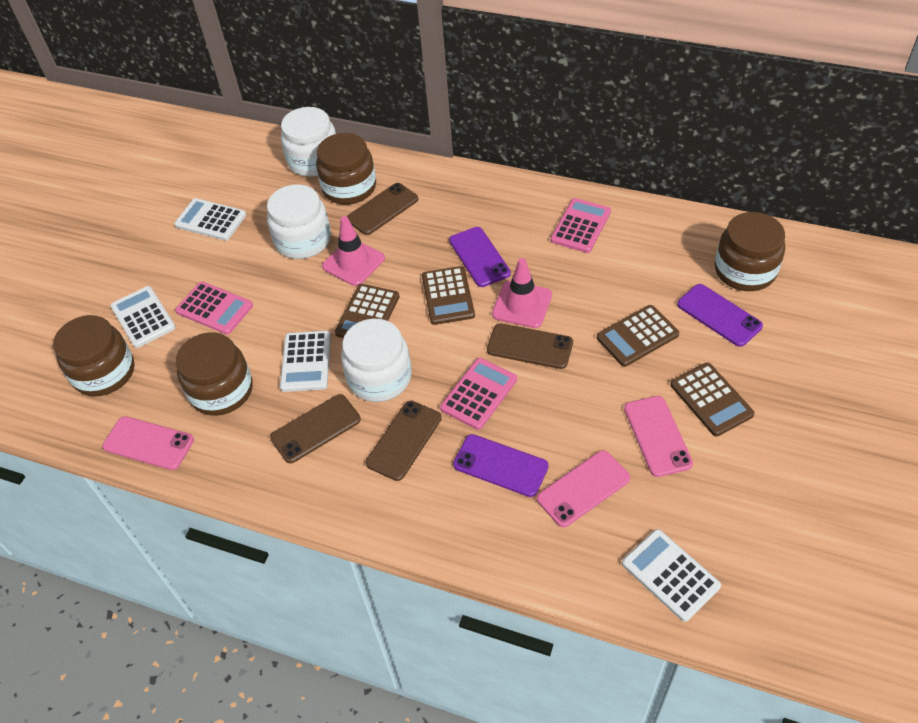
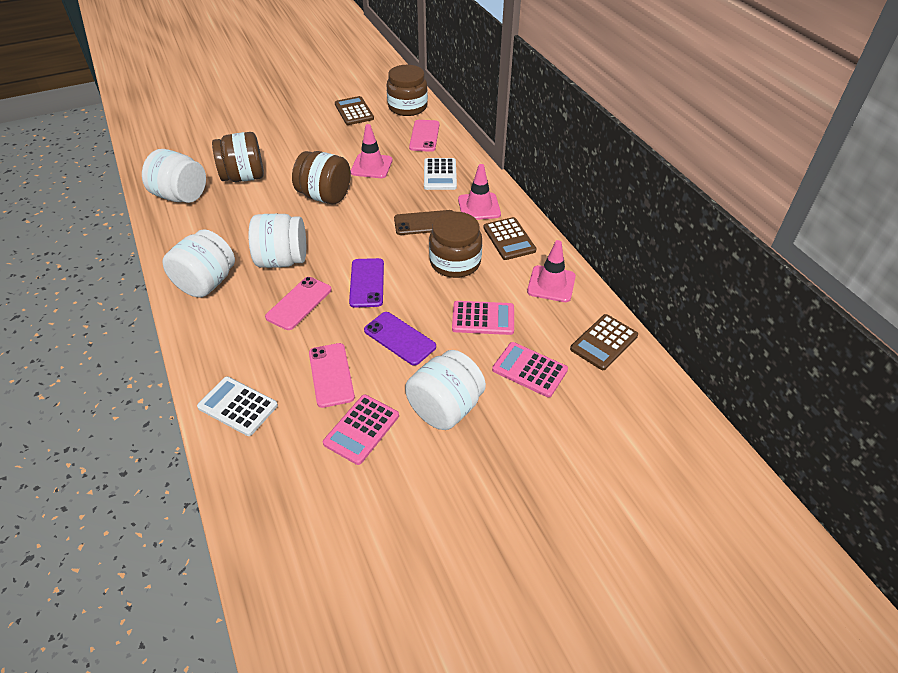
brown calculator: 4 -> 3
brown phone: 4 -> 1
pink traffic cone: 2 -> 3
purple phone: 3 -> 2
white calculator: 4 -> 2
white jar: 3 -> 4

